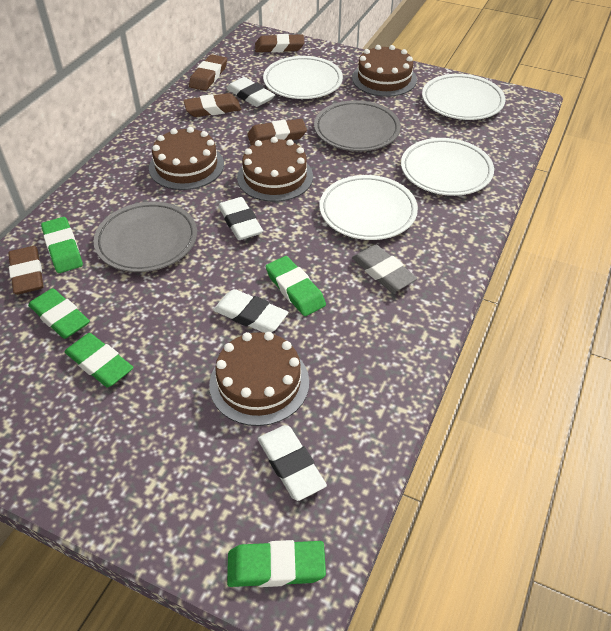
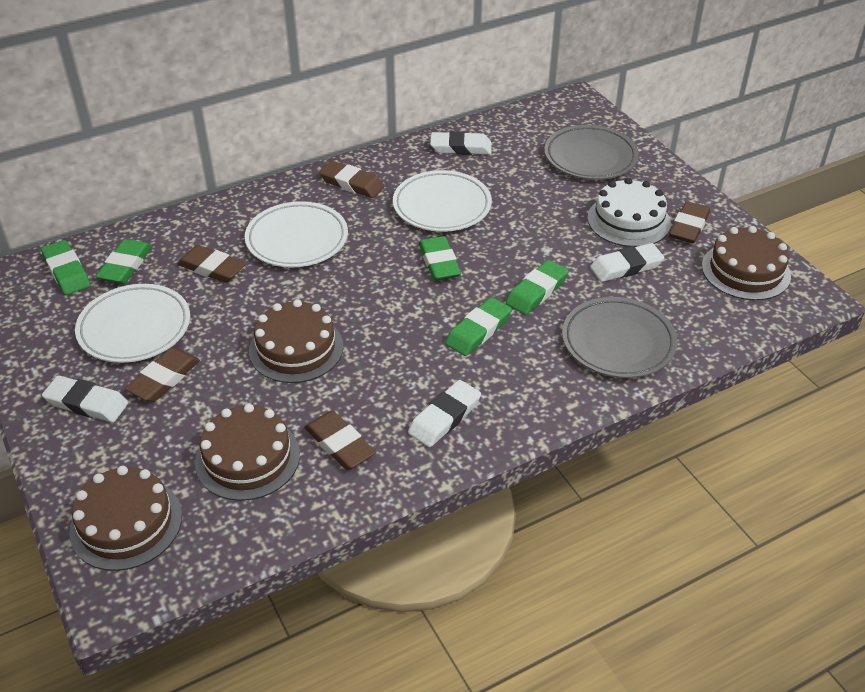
grey eraser: 1 -> 0
white cake: 0 -> 1
white plate: 4 -> 3

